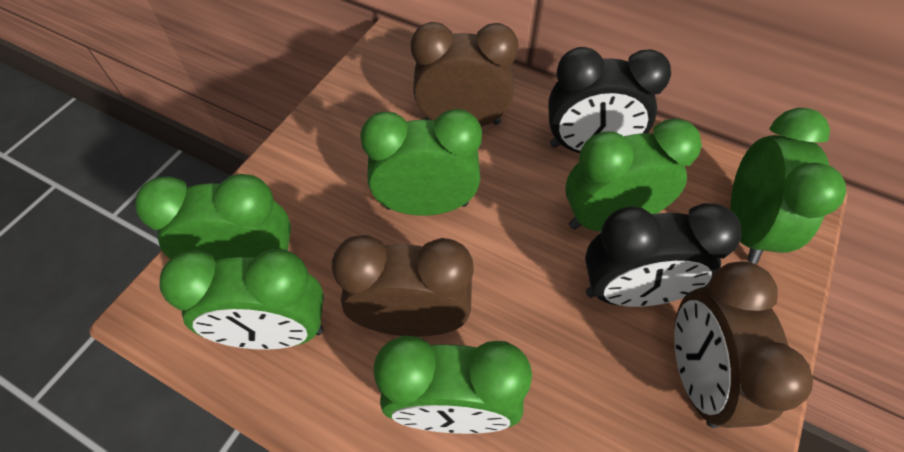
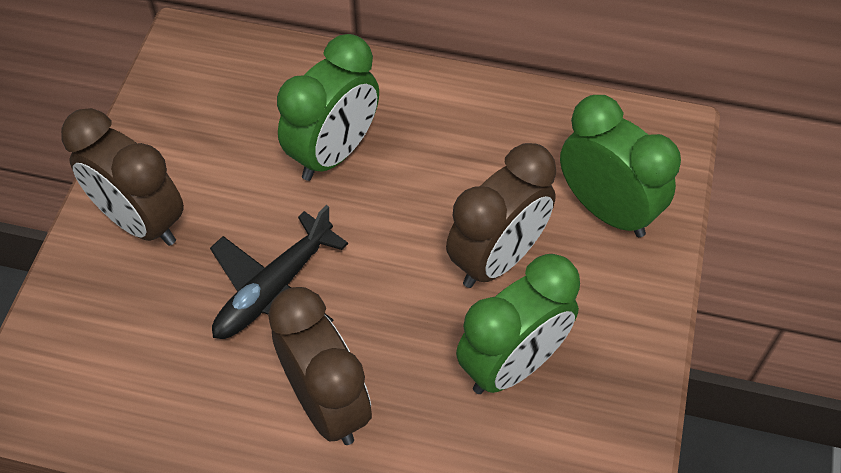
black clock: 2 -> 0
black plane: 0 -> 1
green clock: 6 -> 3

